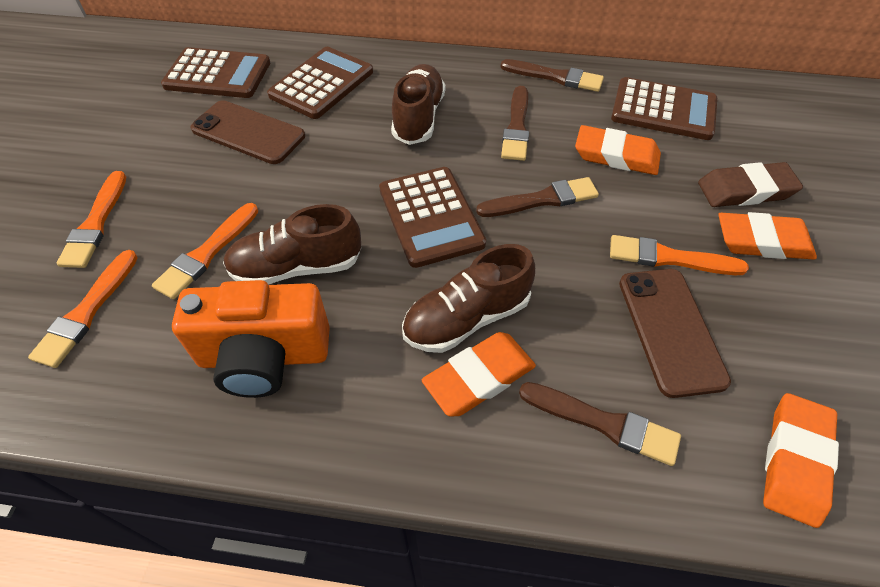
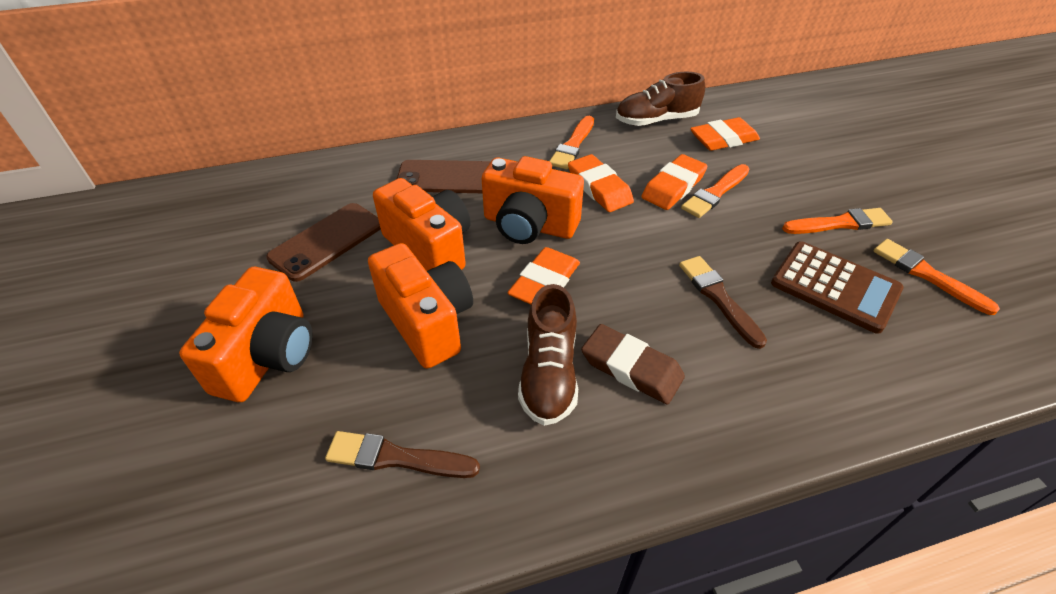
brown brush: 4 -> 2
brown calculator: 4 -> 1
brown shoe: 3 -> 2
orange camera: 1 -> 4

